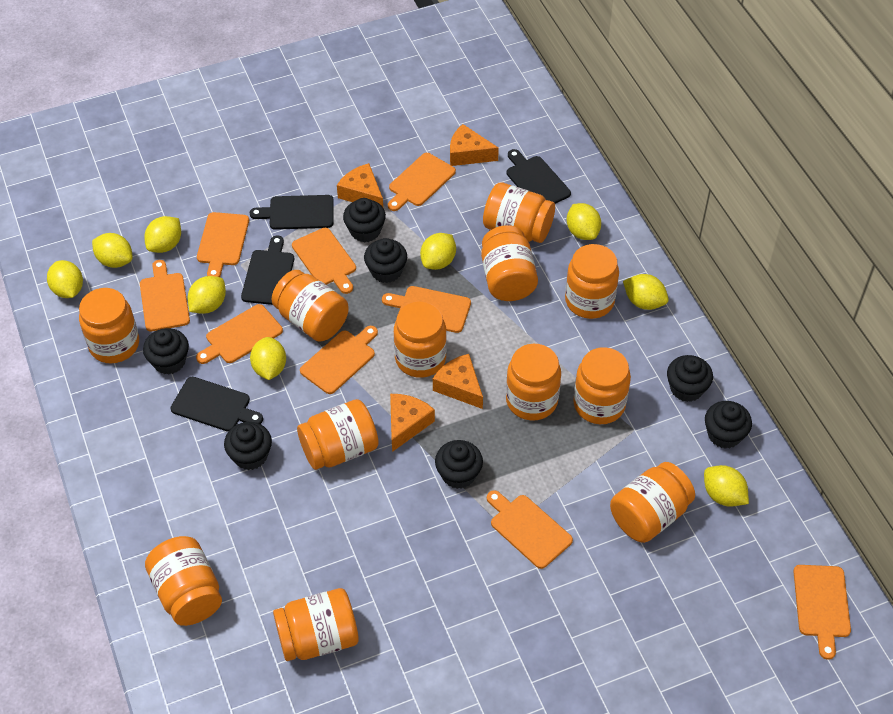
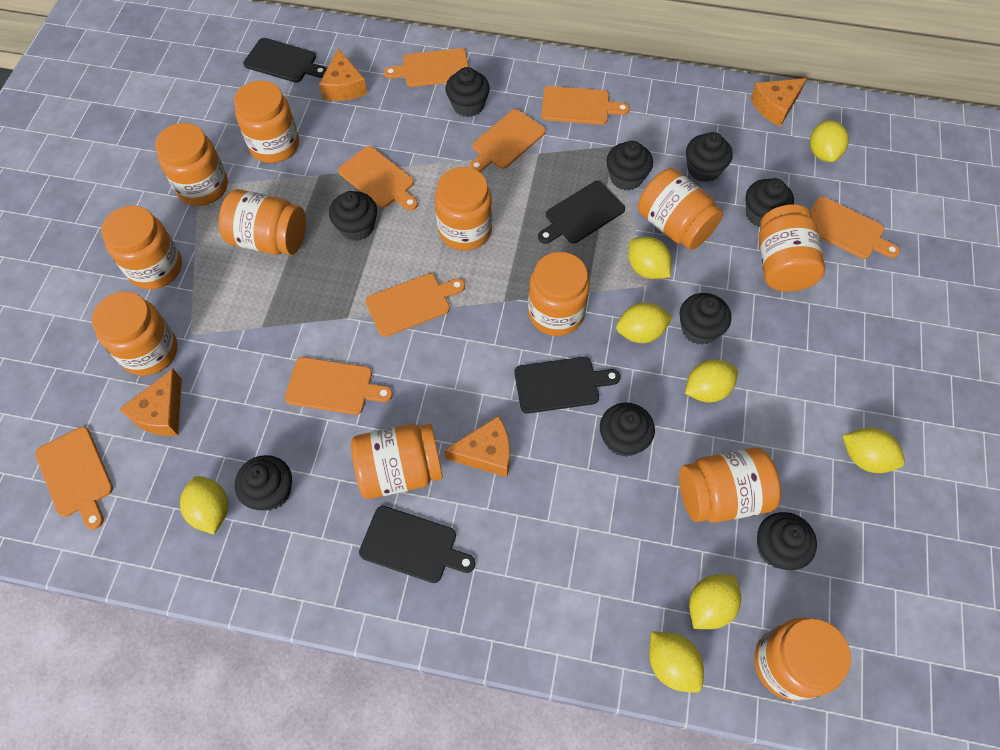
black cupcake: 7 -> 9
orange cutting board: 9 -> 8
yellow lemon: 9 -> 8

